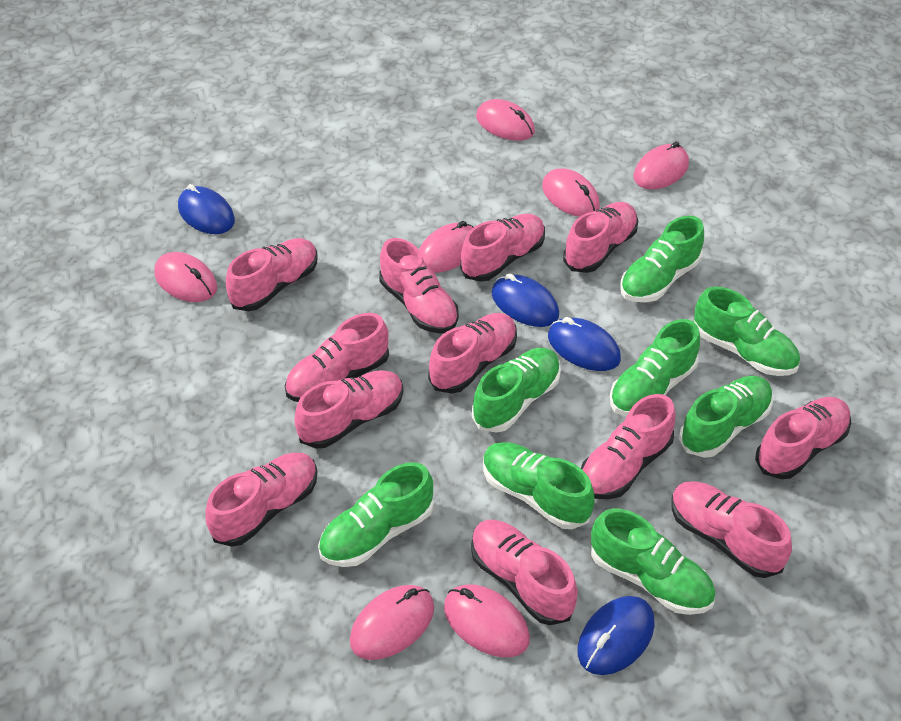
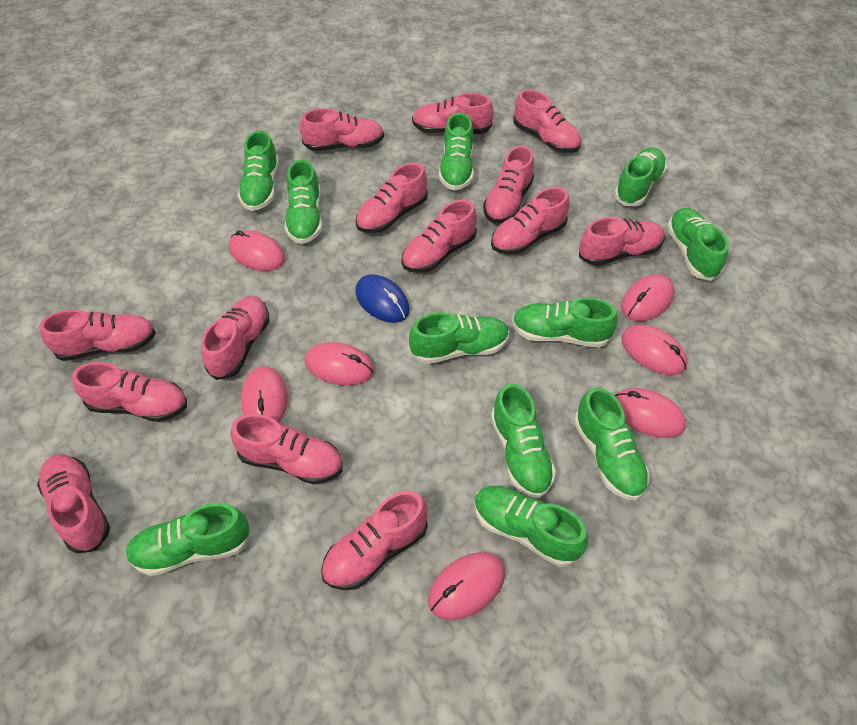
blue mouse: 4 -> 1
green shoe: 8 -> 11
pink shoe: 12 -> 14

